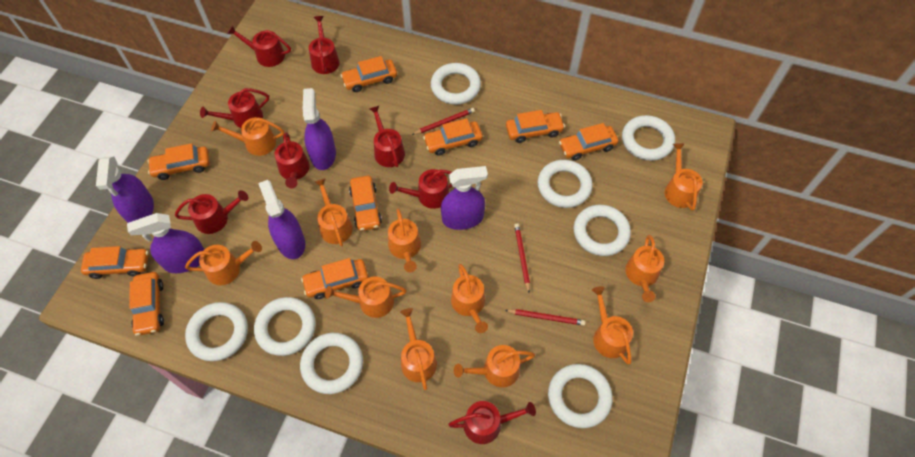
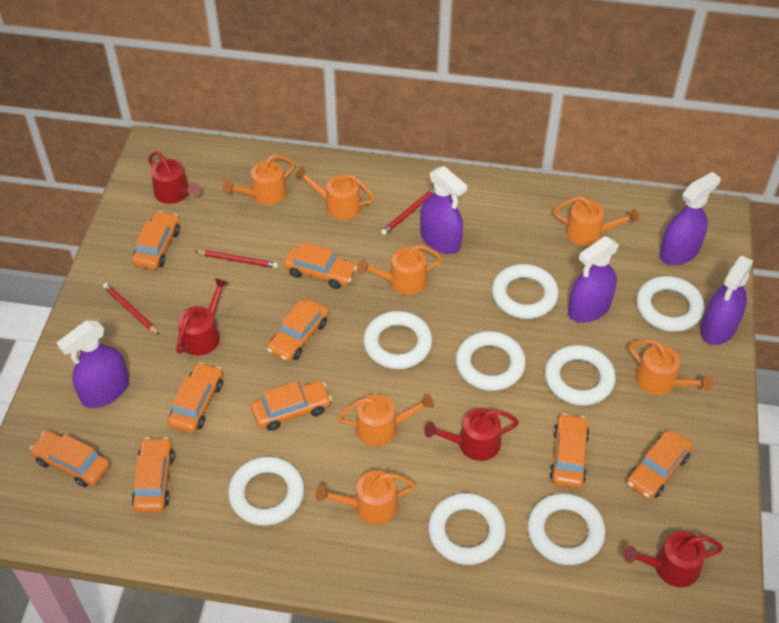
orange watering can: 11 -> 7
red watering can: 8 -> 4

